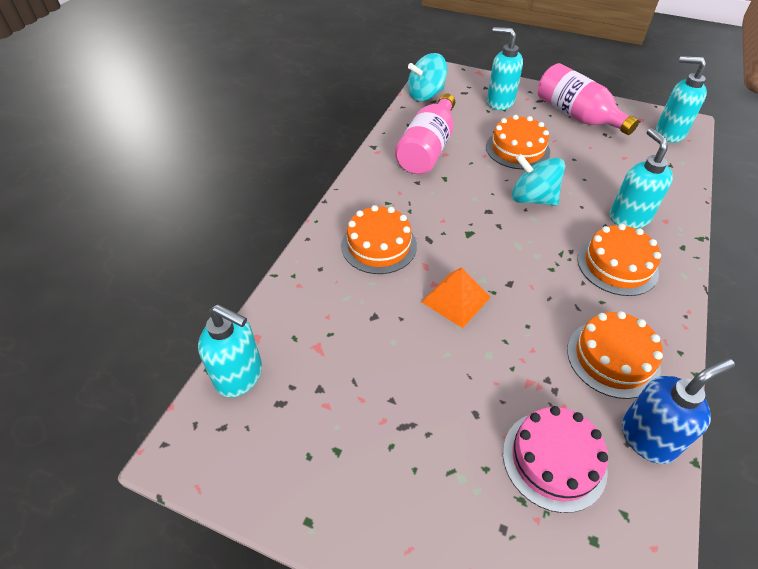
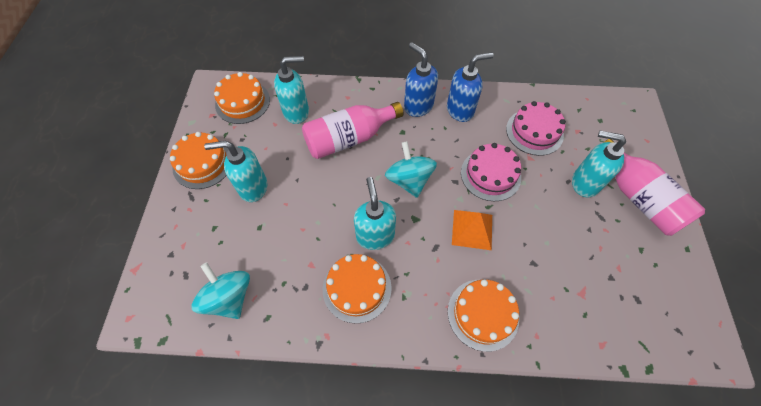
blue soap dispenser: 1 -> 2
pink cake: 1 -> 2

